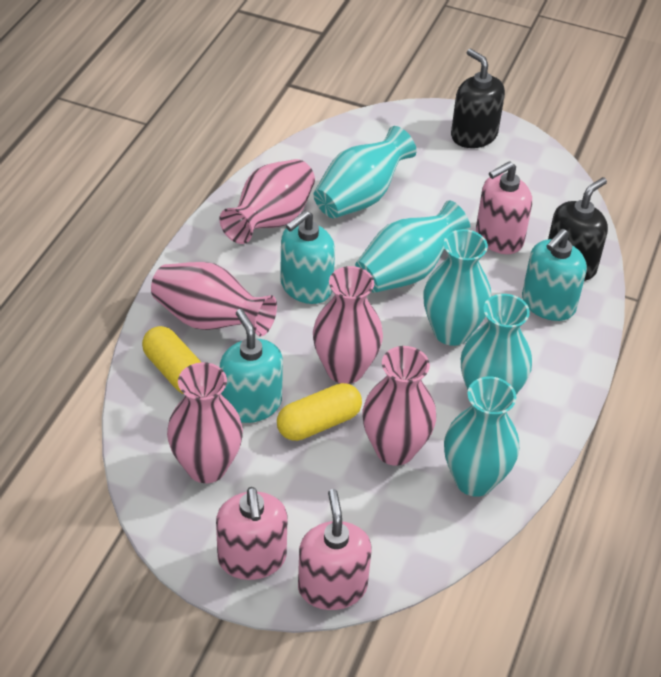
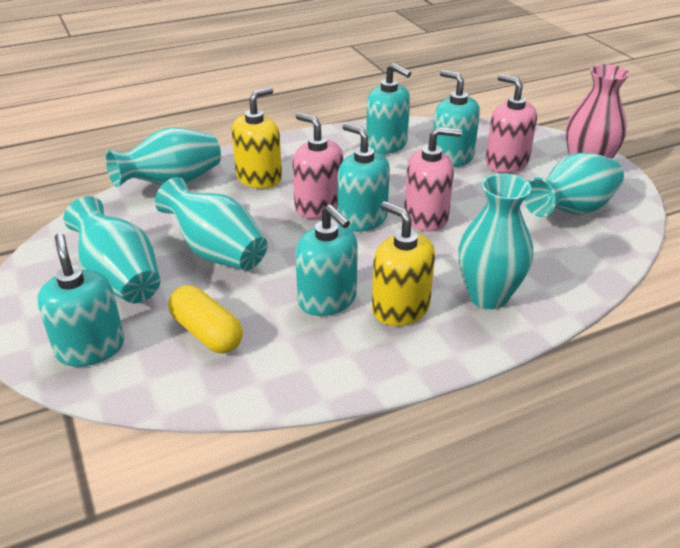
black soap dispenser: 2 -> 0
pink vase: 5 -> 1
turquoise soap dispenser: 3 -> 5
yellow capsule: 2 -> 1
yellow soap dispenser: 0 -> 2

